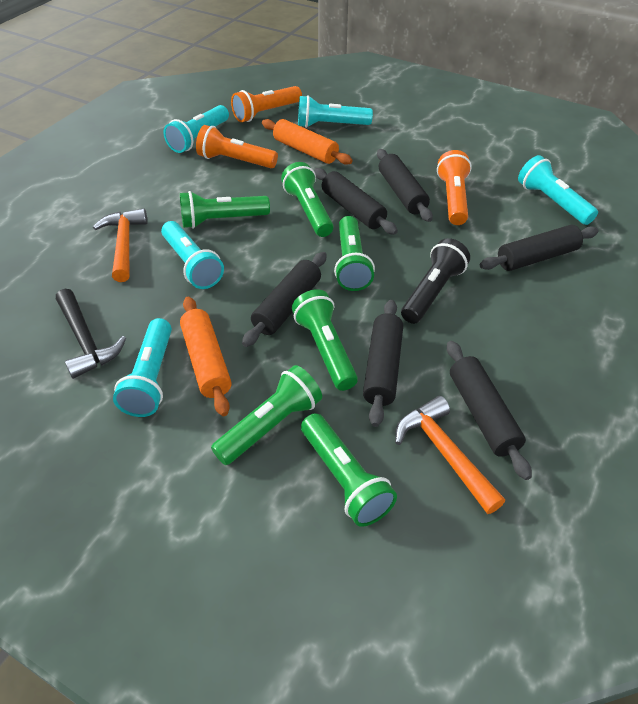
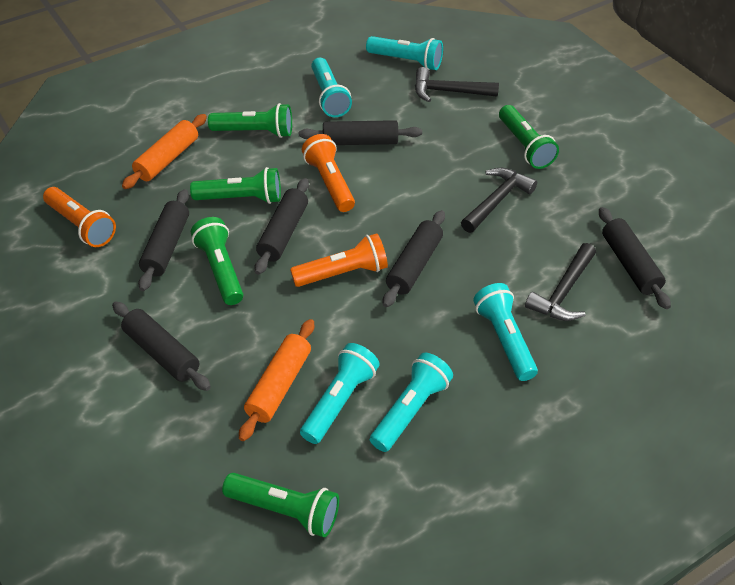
black flashlight: 1 -> 0
black hammer: 1 -> 3
green flashlight: 6 -> 5
orange hammer: 2 -> 0

